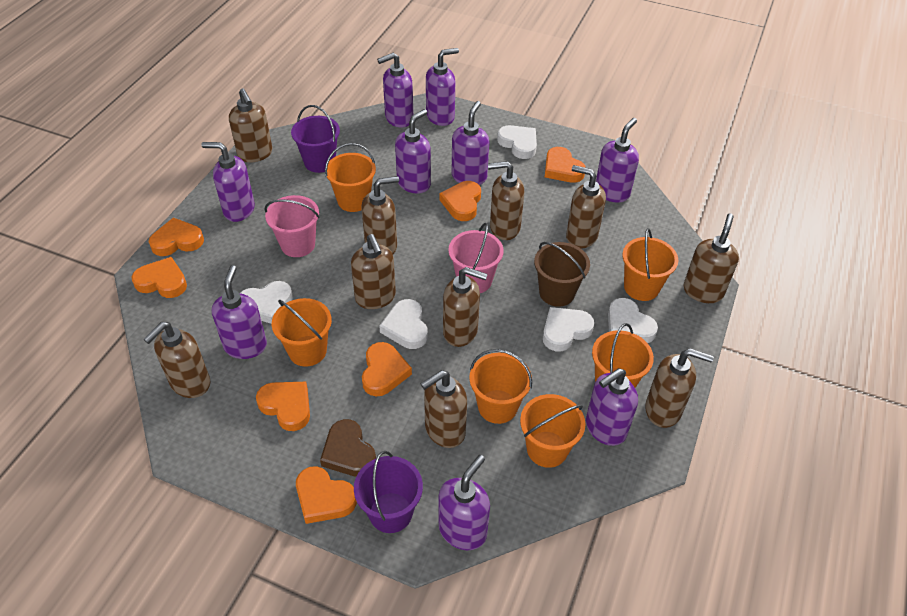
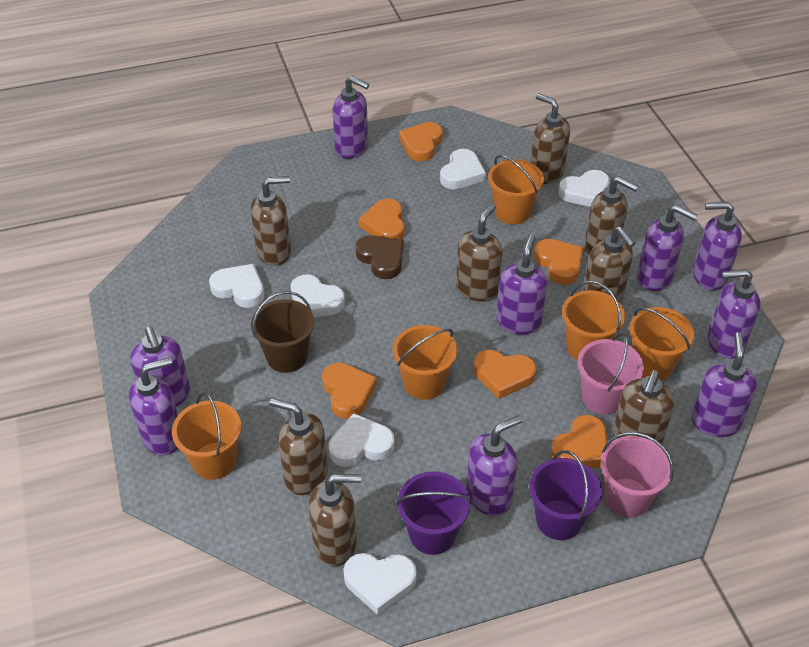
brown soap dispenser: 10 -> 8
orange bucket: 6 -> 5
orange heart: 7 -> 6
white heart: 5 -> 6

